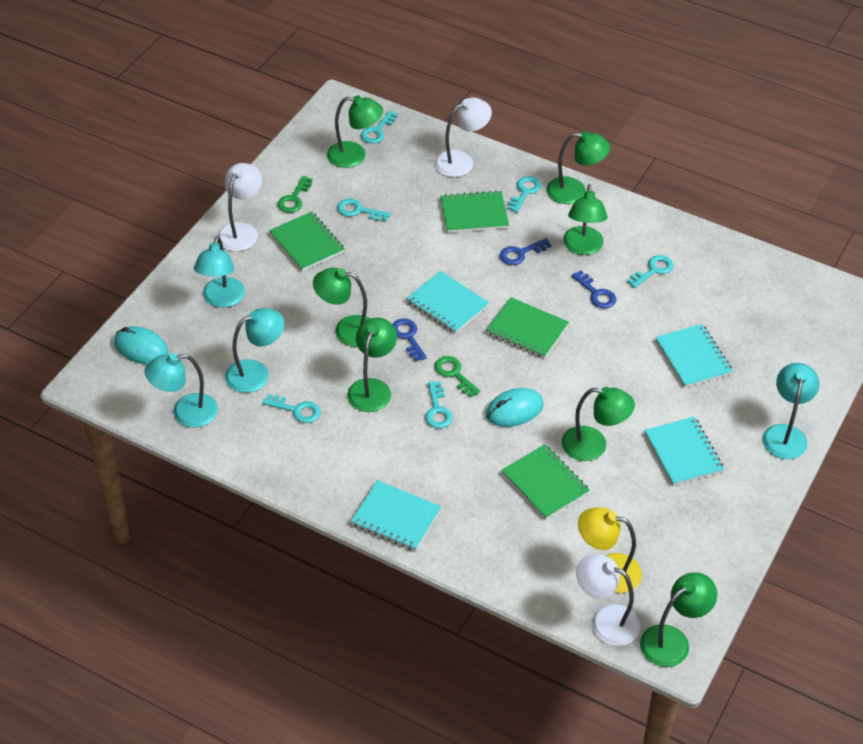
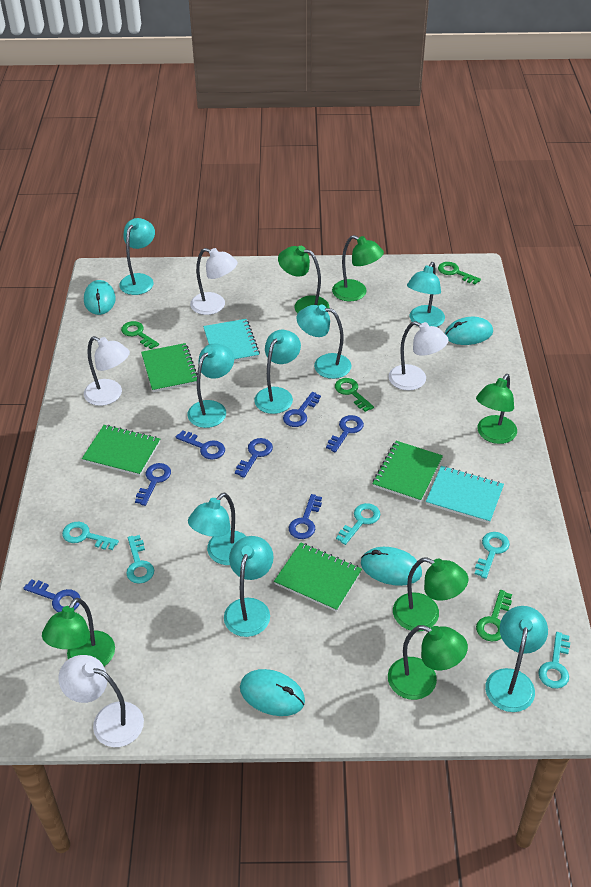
blue key: 3 -> 7
green key: 2 -> 4
green lamp: 7 -> 6
turquoise key: 6 -> 5
turquoise lamp: 4 -> 8
turquoise mouse: 2 -> 4
turquoise notebook: 4 -> 2
white lamp: 3 -> 4
yellow lamp: 1 -> 0

